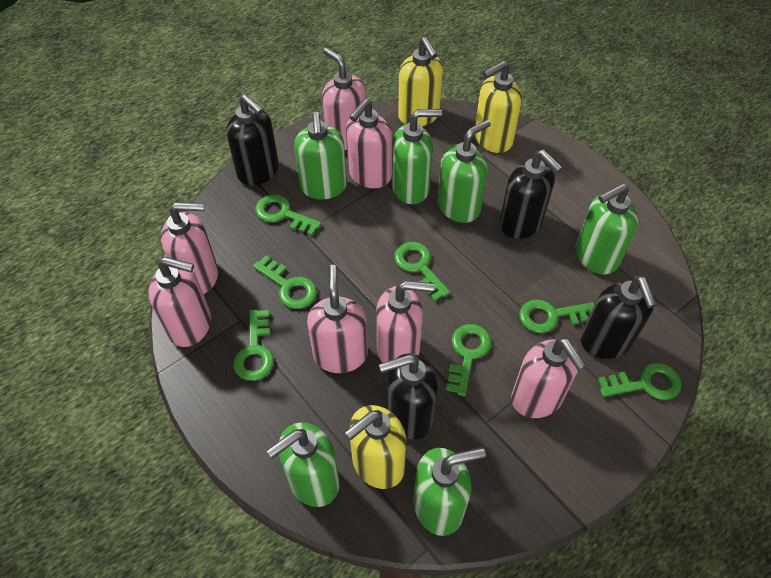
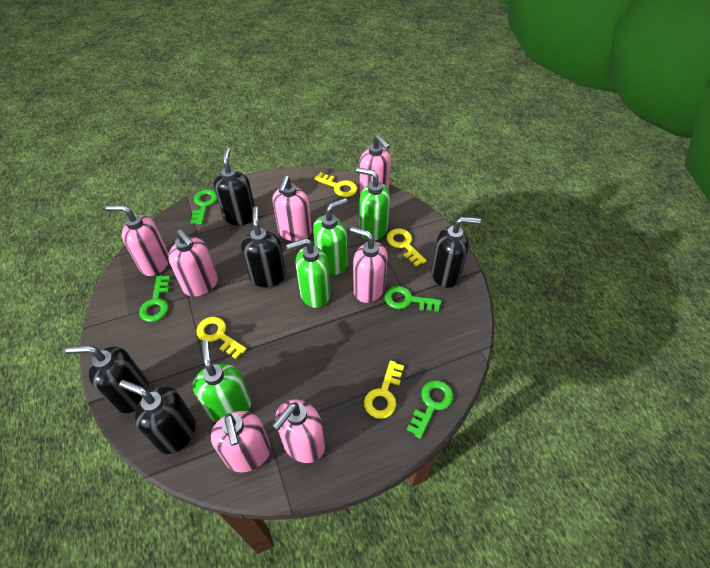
black soap dispenser: 4 -> 5
green key: 7 -> 4
green soap dispenser: 6 -> 4
yellow key: 0 -> 4
yellow soap dispenser: 3 -> 0

